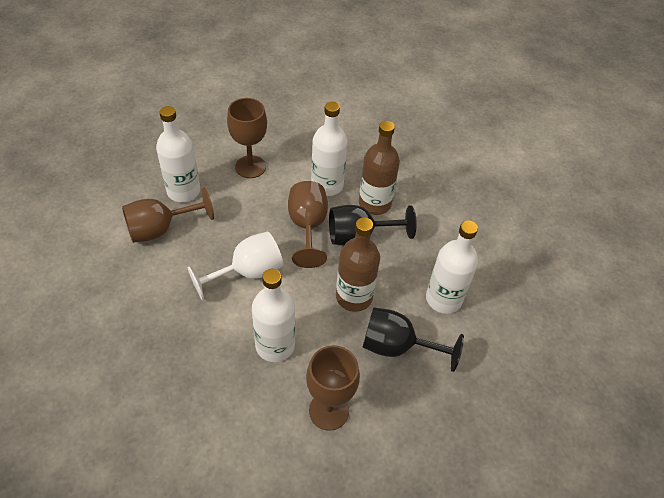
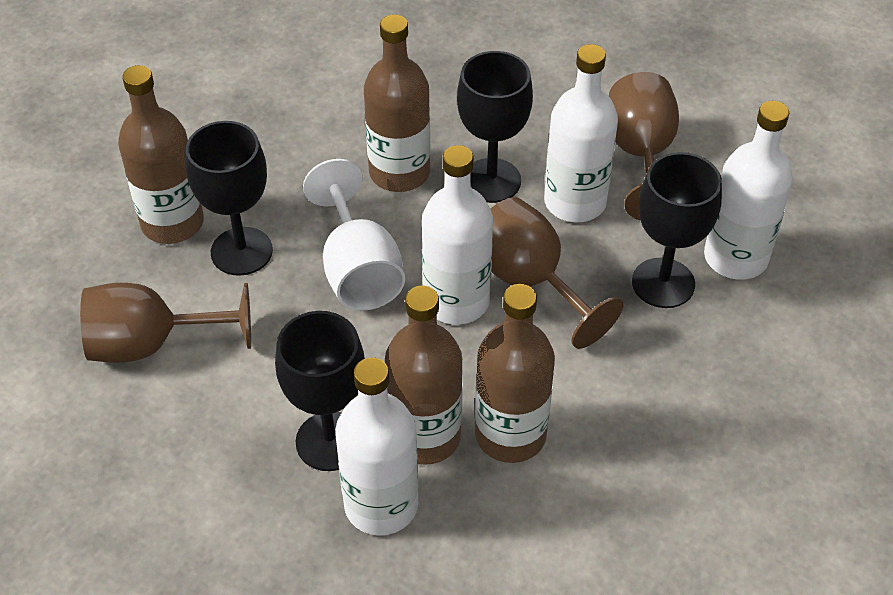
black goblet: 2 -> 4
brown bottle: 2 -> 4
brown goblet: 4 -> 3

